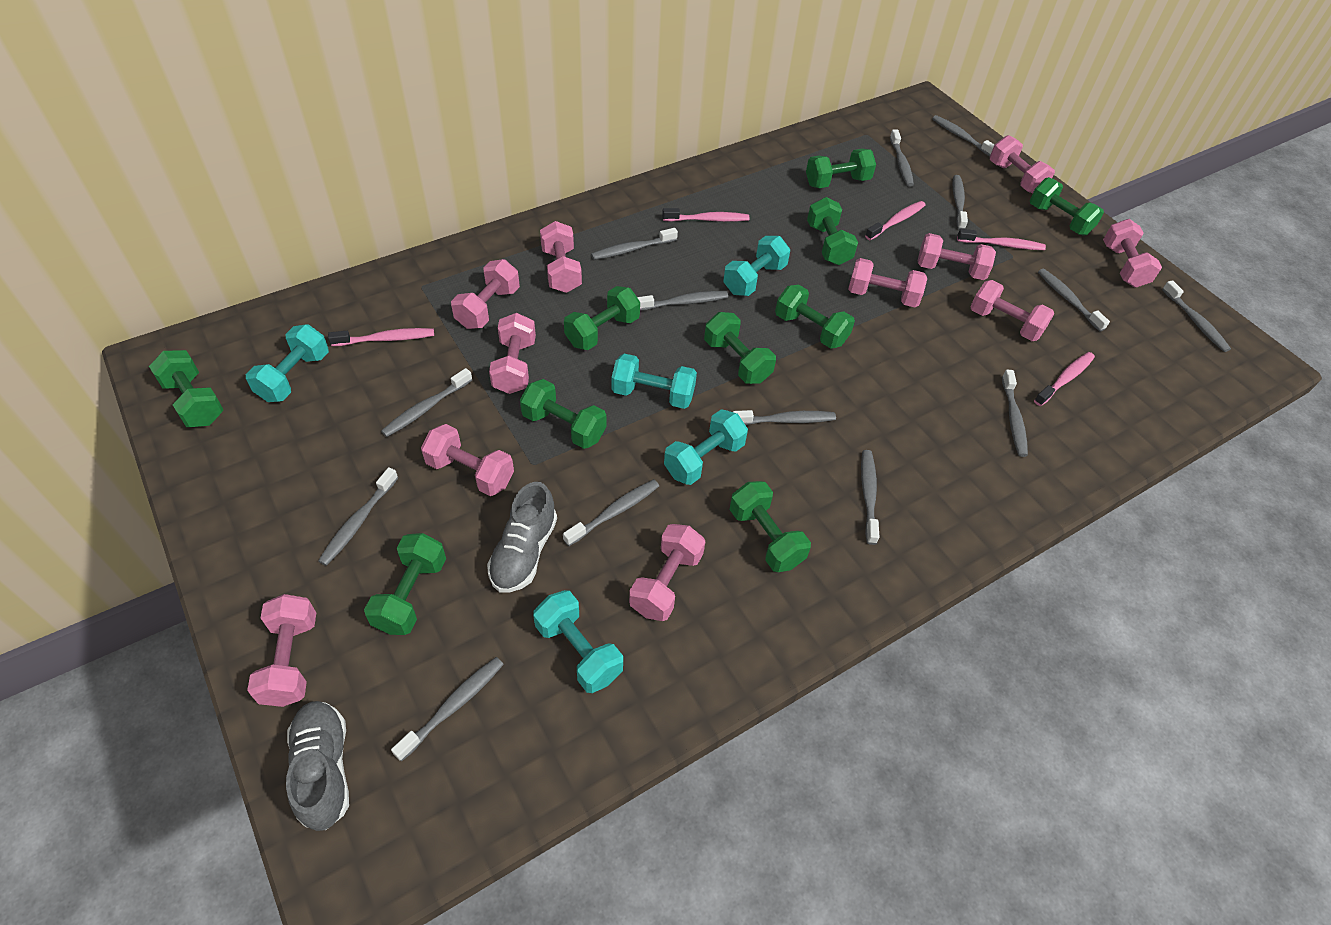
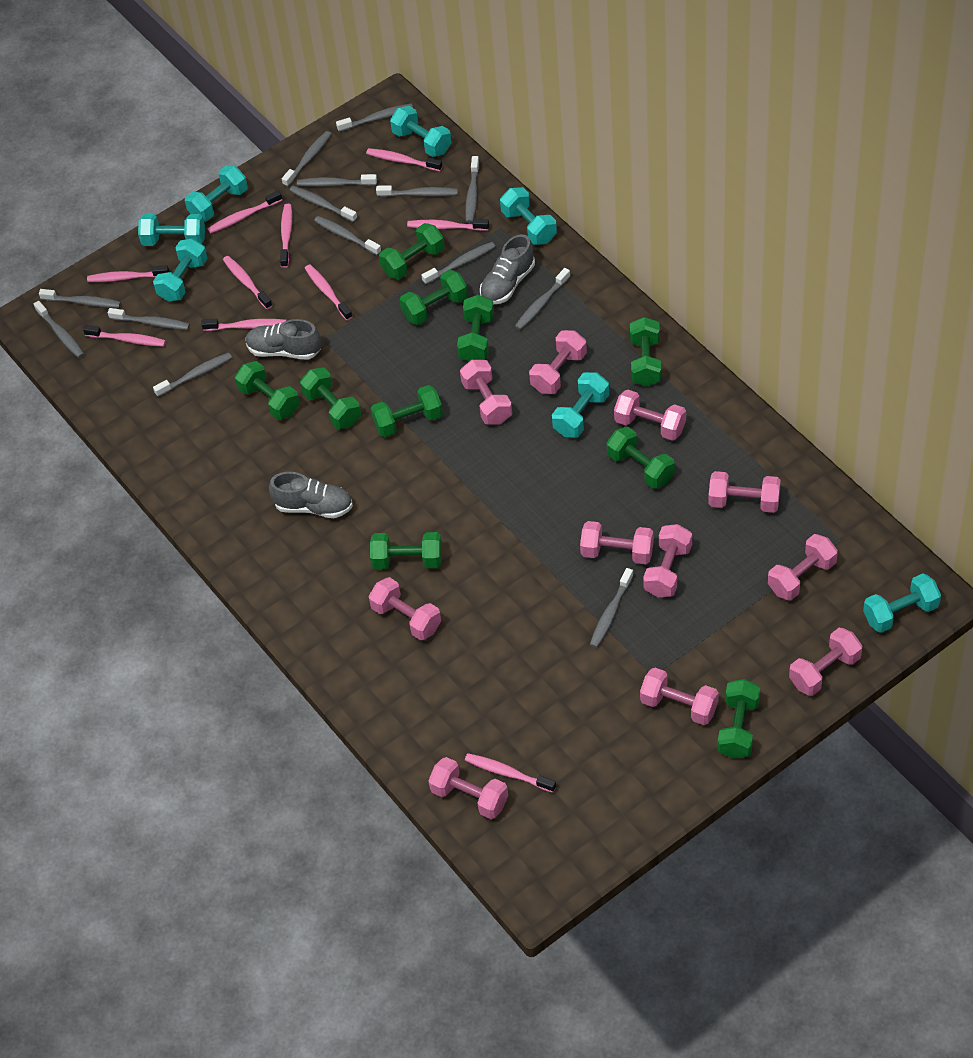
grey shoe: 2 -> 3
pink toothbrush: 5 -> 10
turquoise dumbbell: 5 -> 7

